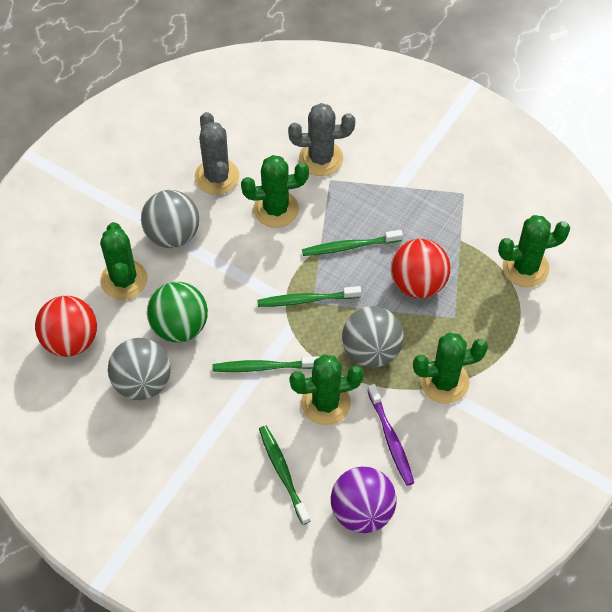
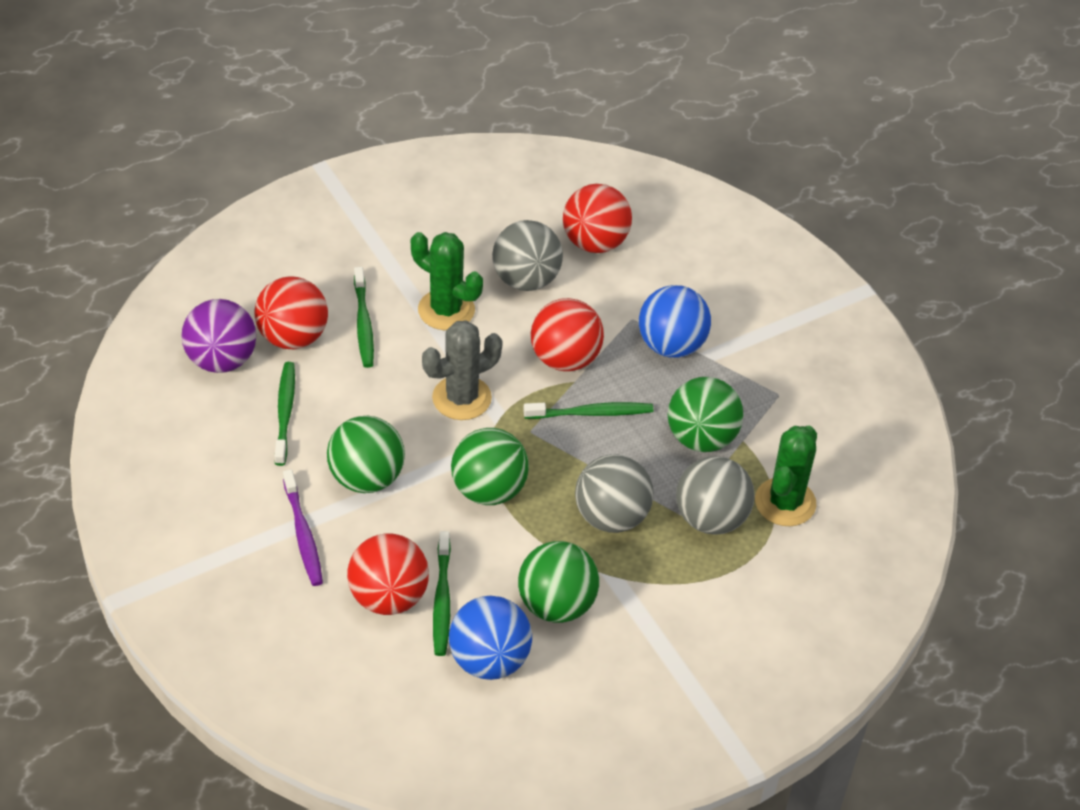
blue ball: 0 -> 2
green ball: 1 -> 4
green cactus: 5 -> 2
grey cactus: 2 -> 1
red ball: 2 -> 4

